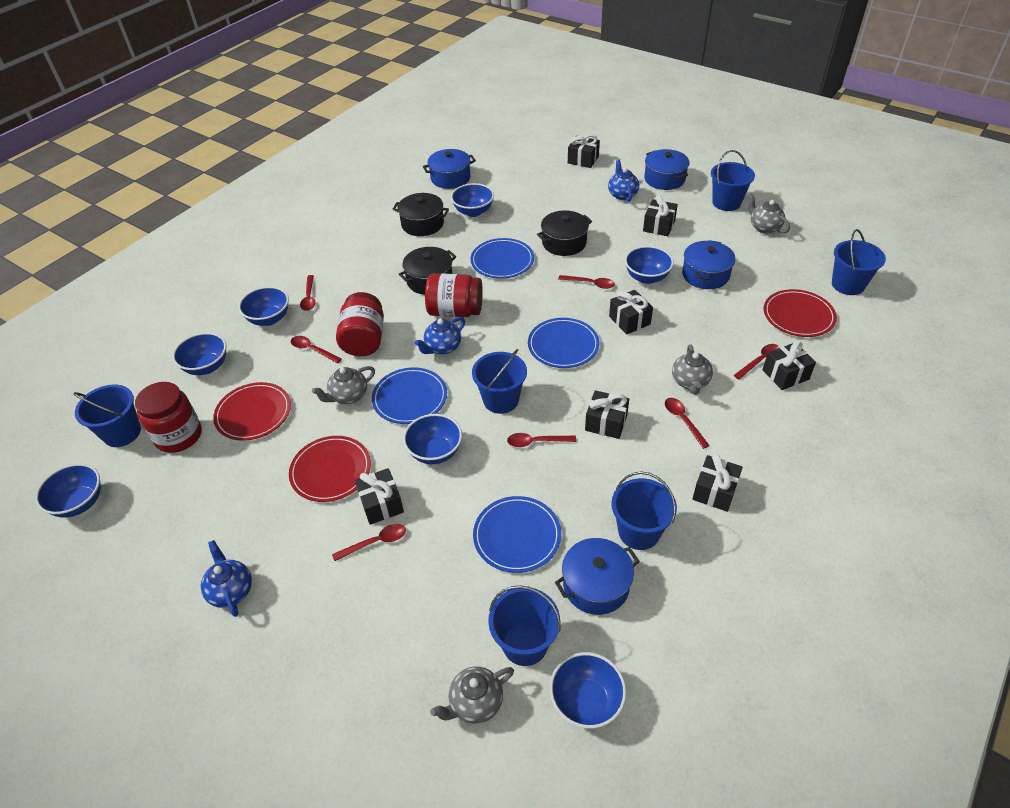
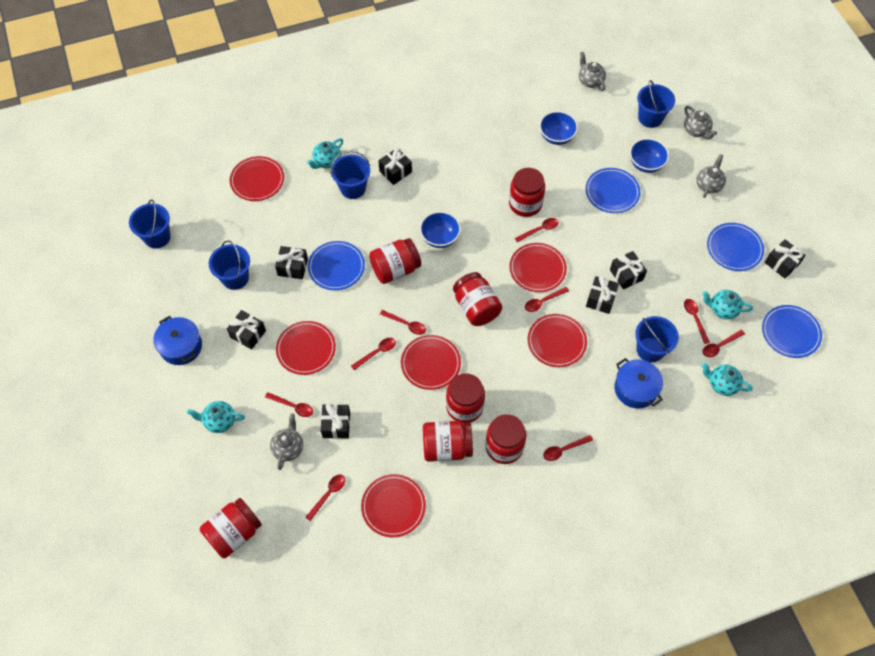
black pot: 3 -> 0
blue bowl: 7 -> 3
blue bucket: 6 -> 5
blue pot: 4 -> 2
blue teapot: 3 -> 0
red jar: 3 -> 7
red plate: 3 -> 6
red spoon: 7 -> 9
turquoise teapot: 0 -> 4

